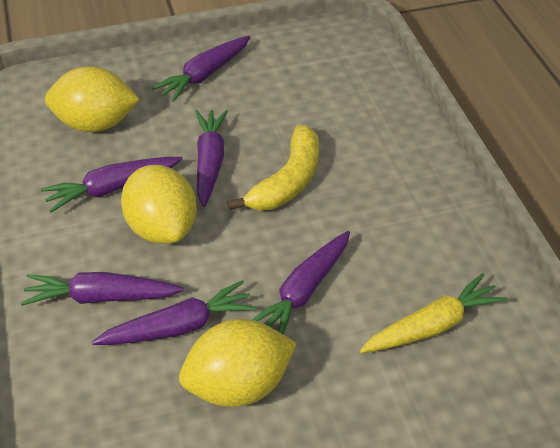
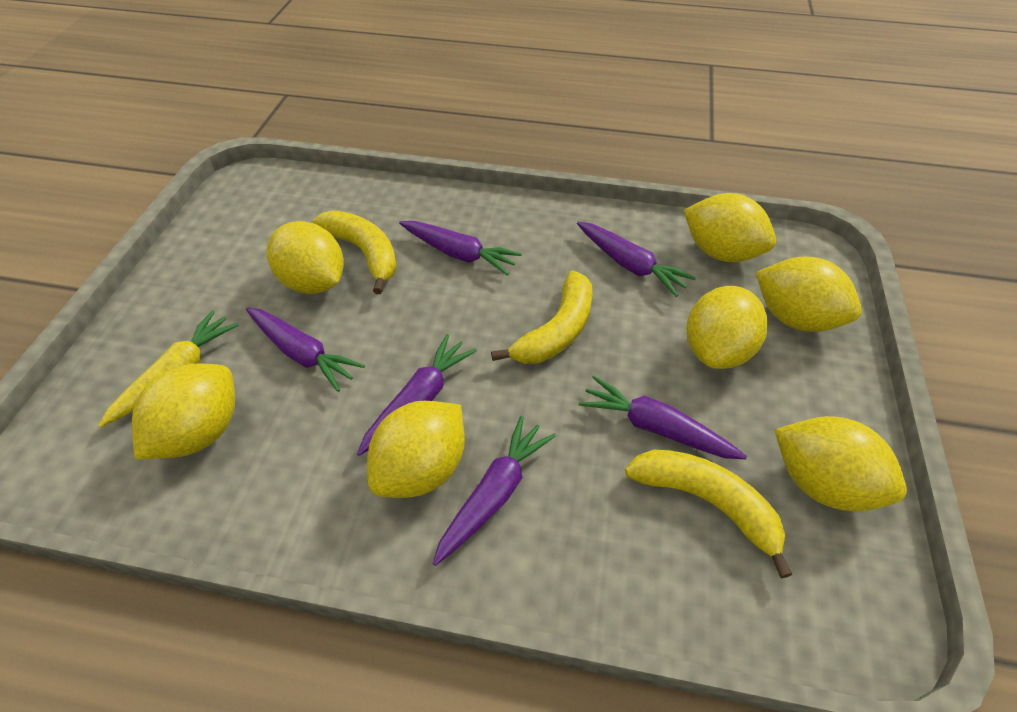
yellow banana: 1 -> 3
yellow lemon: 3 -> 7

